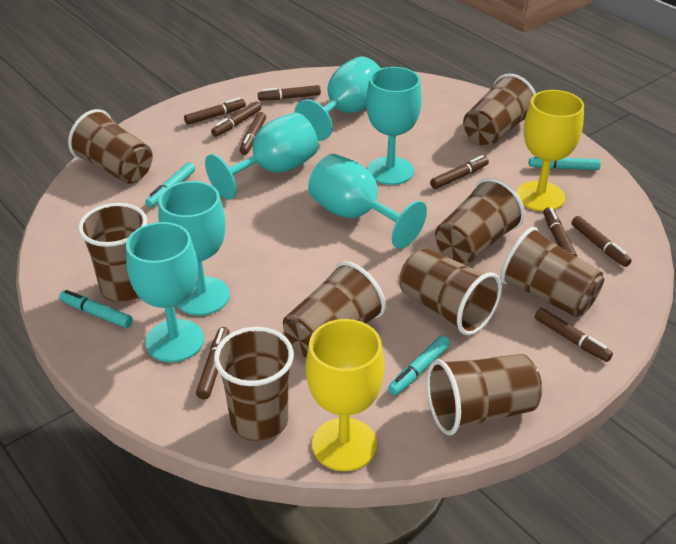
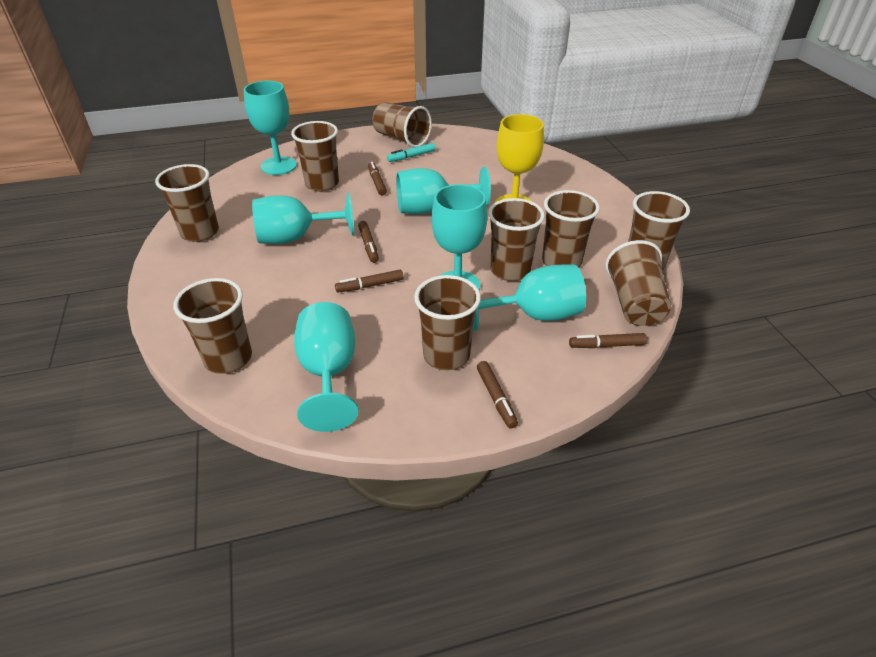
brown marker: 9 -> 5
turquoise marker: 4 -> 1
yellow goblet: 2 -> 1

